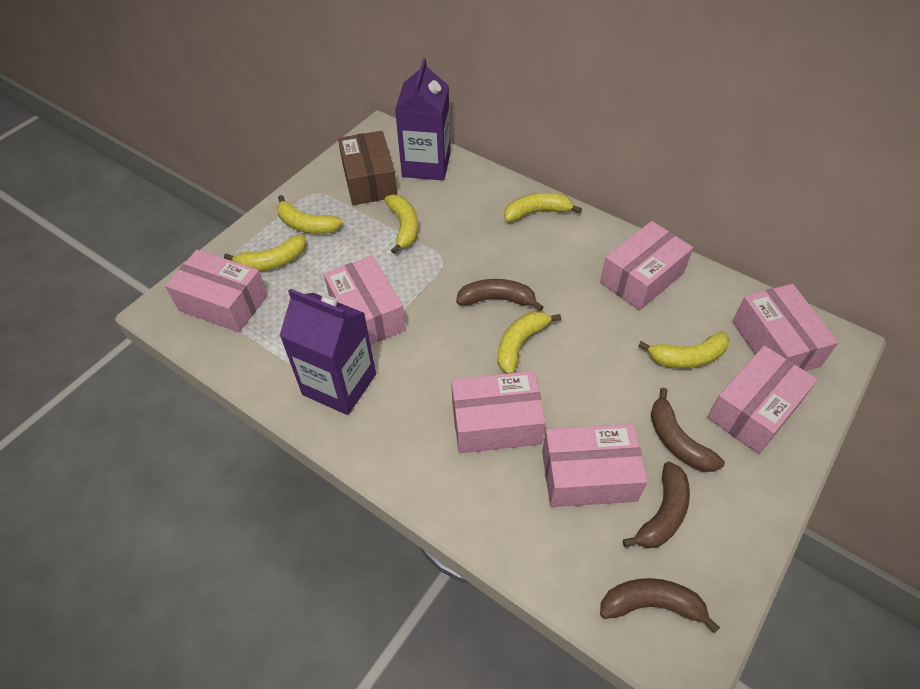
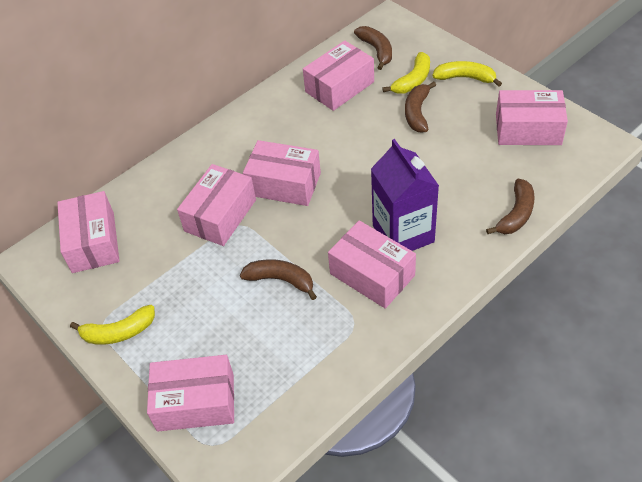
brown box: 1 -> 0
purple carton: 2 -> 1
yellow banana: 6 -> 3

